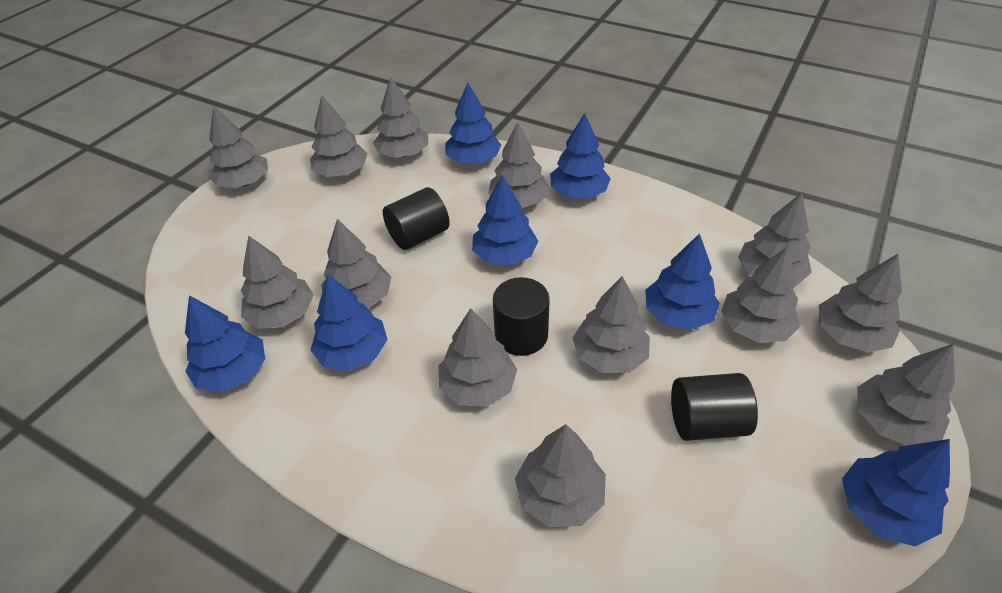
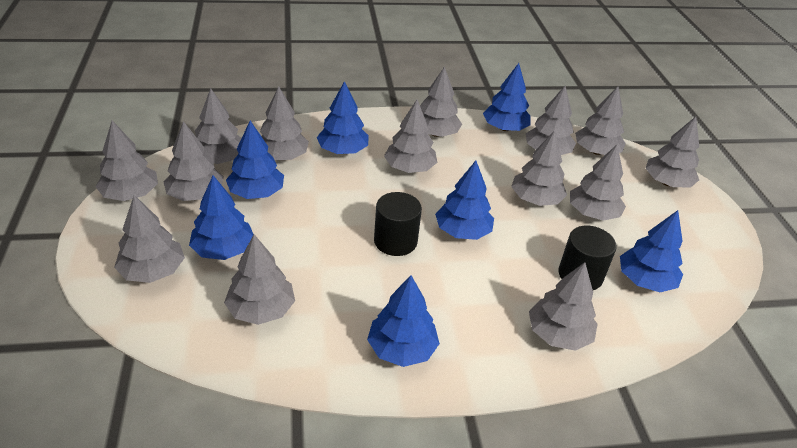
black cylinder: 3 -> 2
grey tree: 13 -> 14

